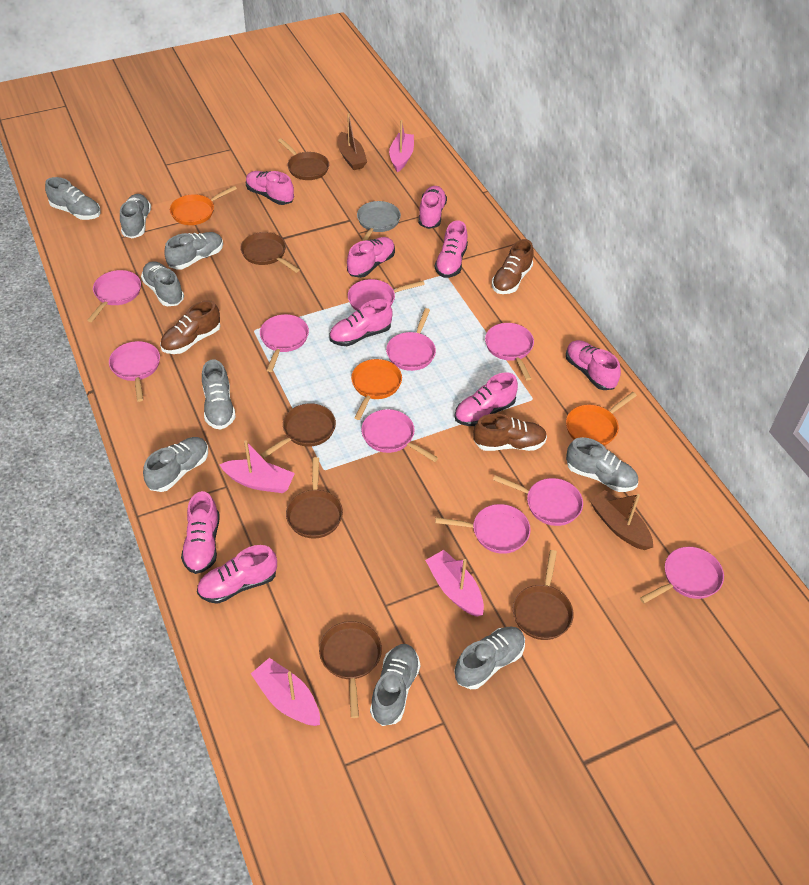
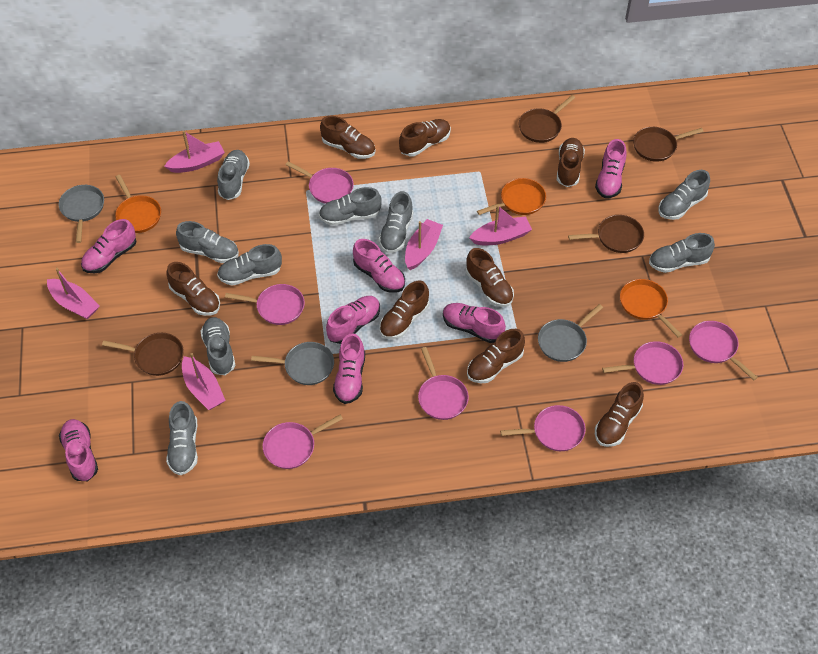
brown boat: 2 -> 0
brown pan: 6 -> 4
brown shoe: 3 -> 8
grey pan: 1 -> 3
pink boat: 4 -> 5
pink pan: 10 -> 7
pink shoe: 9 -> 7

